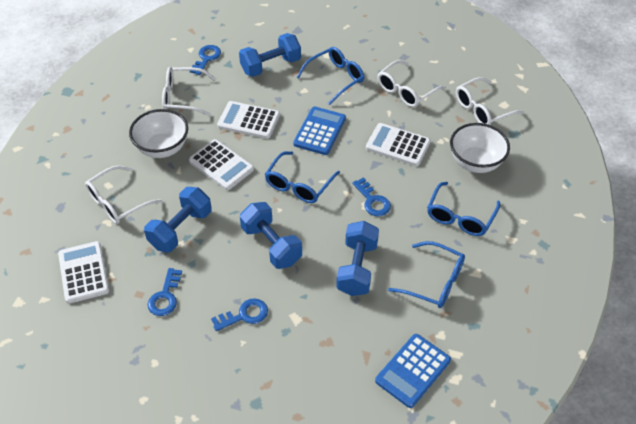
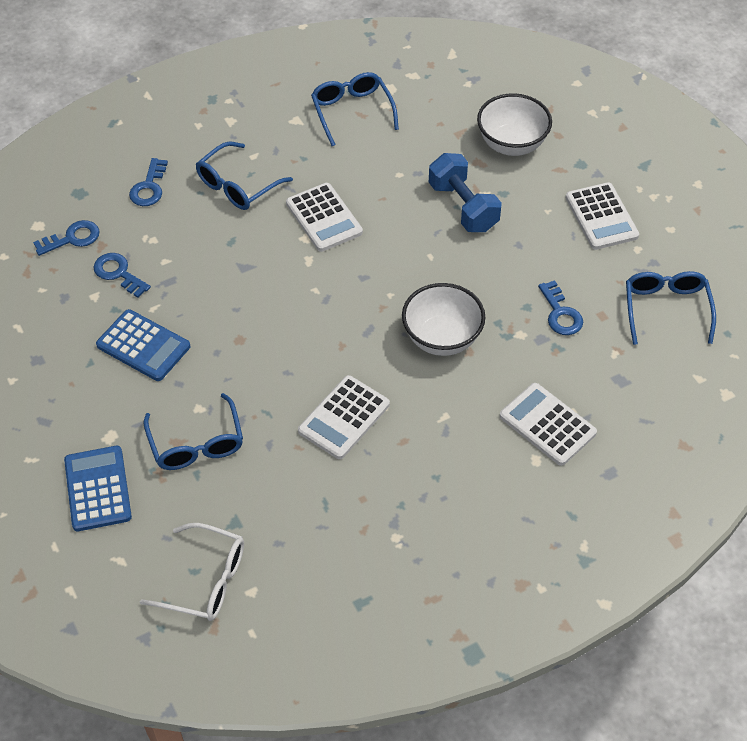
blue dumbbell: 4 -> 1
white glasses: 4 -> 1

